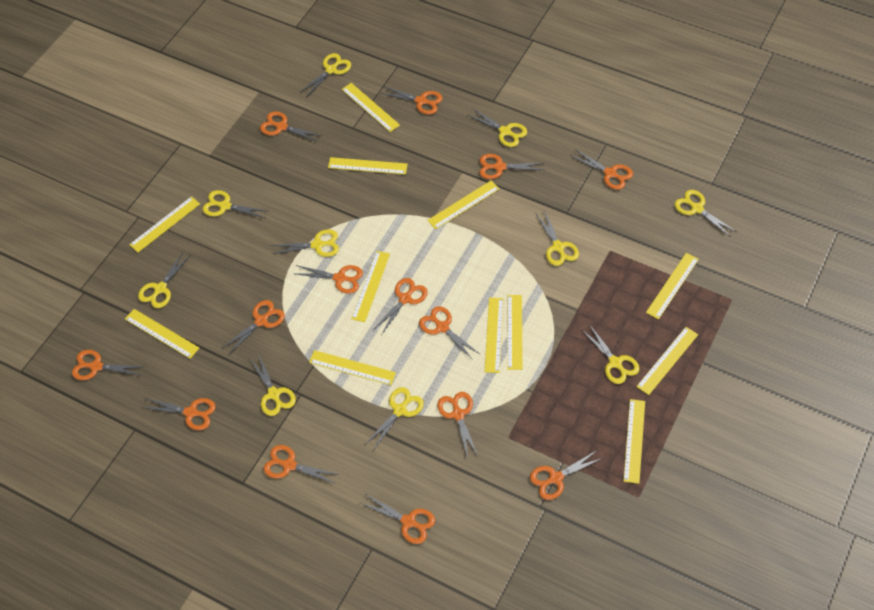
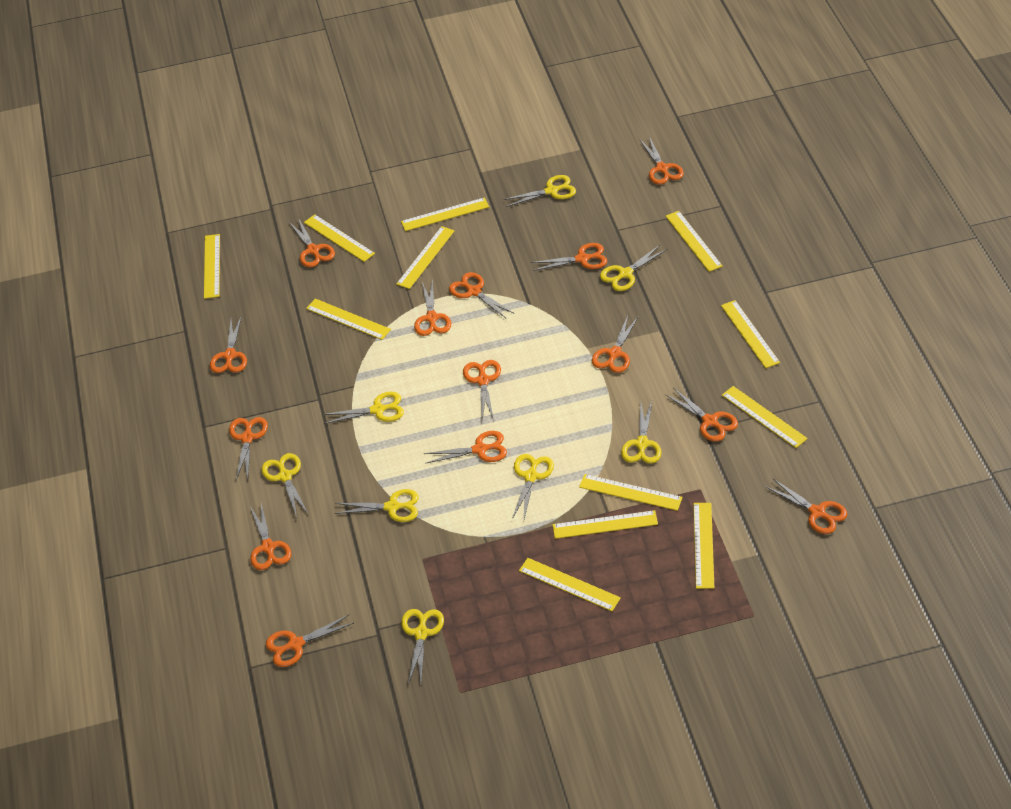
yellow scissors: 10 -> 8

